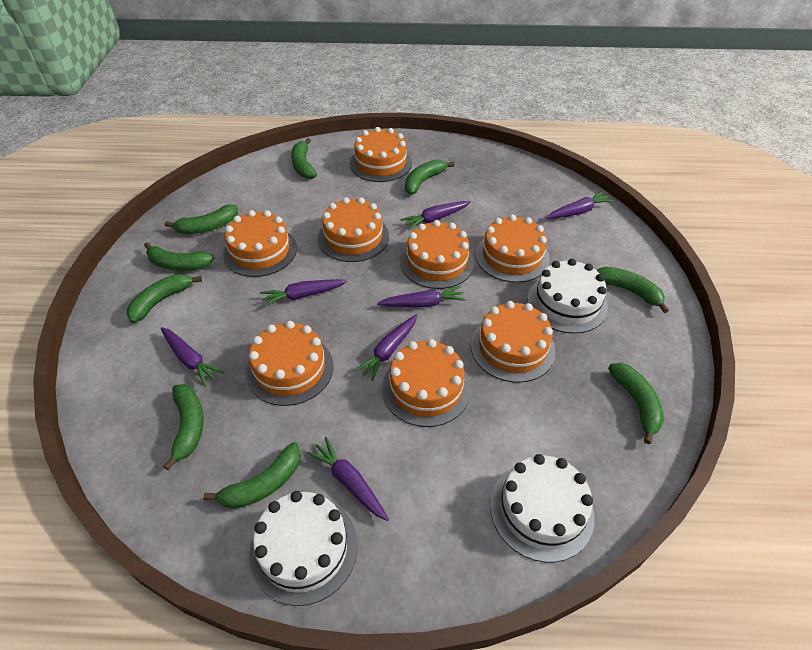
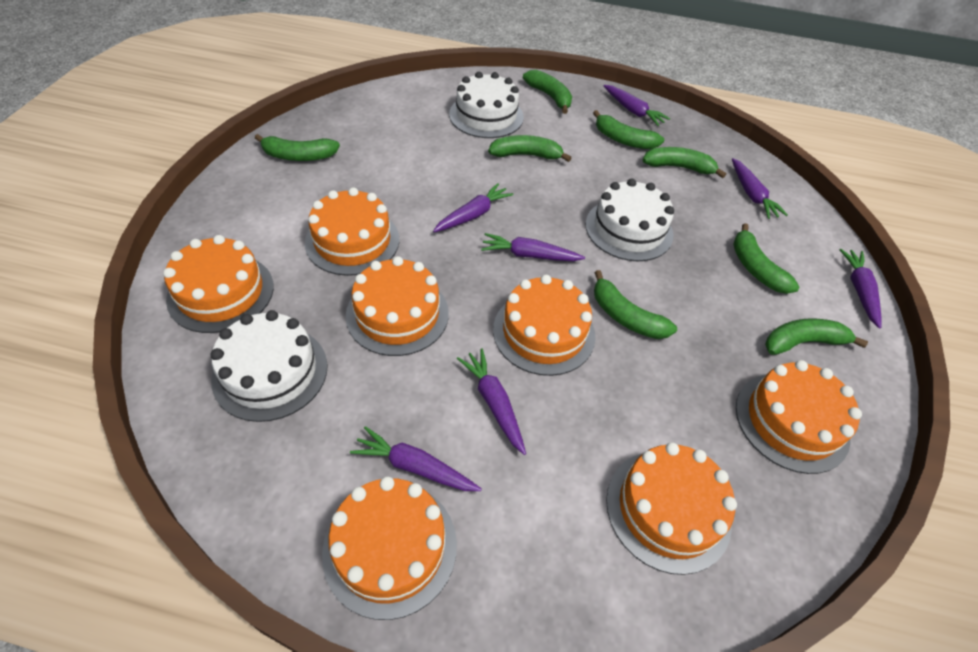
green banana: 9 -> 8
orange cake: 8 -> 7

